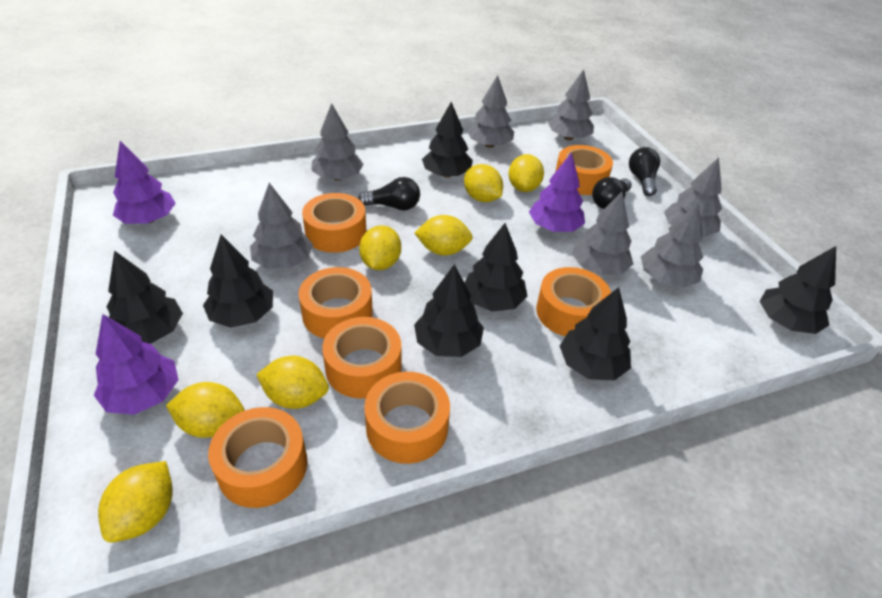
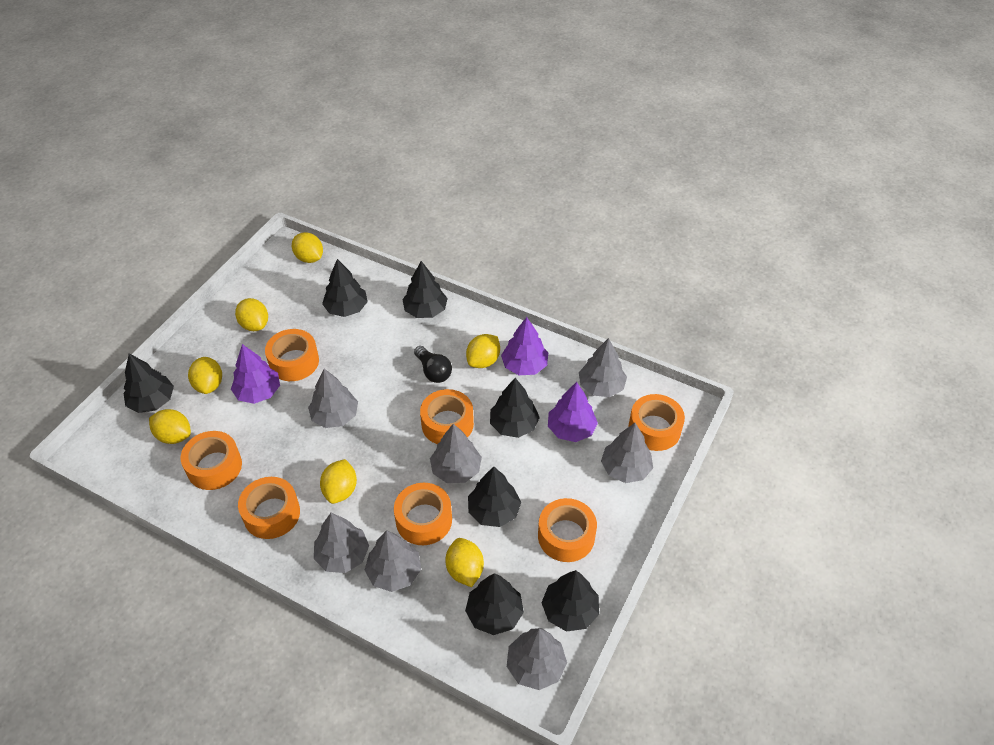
black light bulb: 3 -> 1

